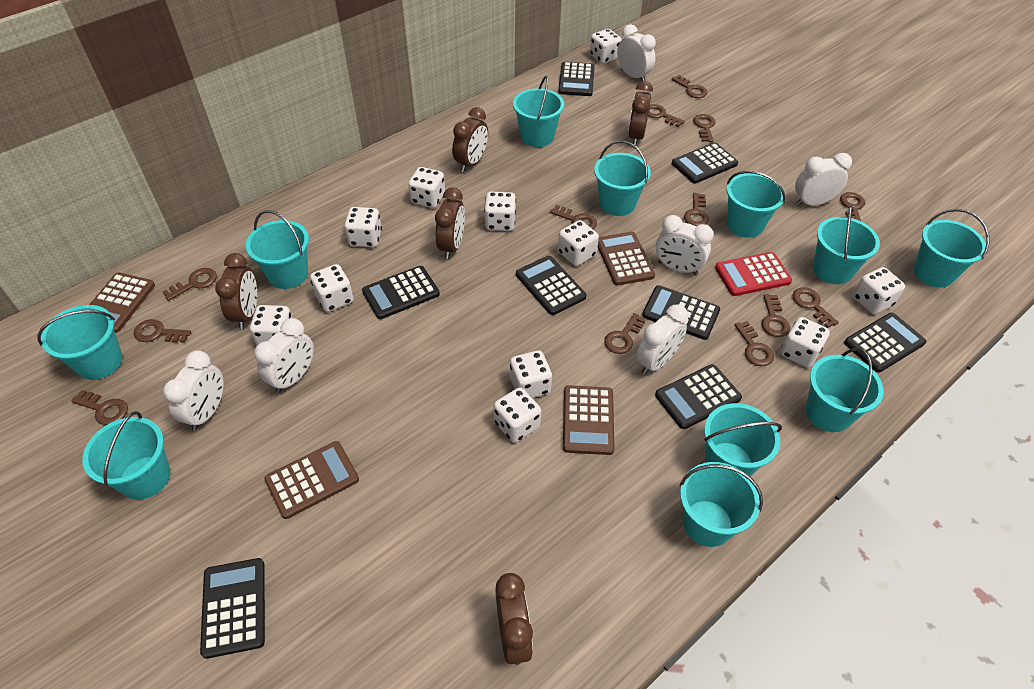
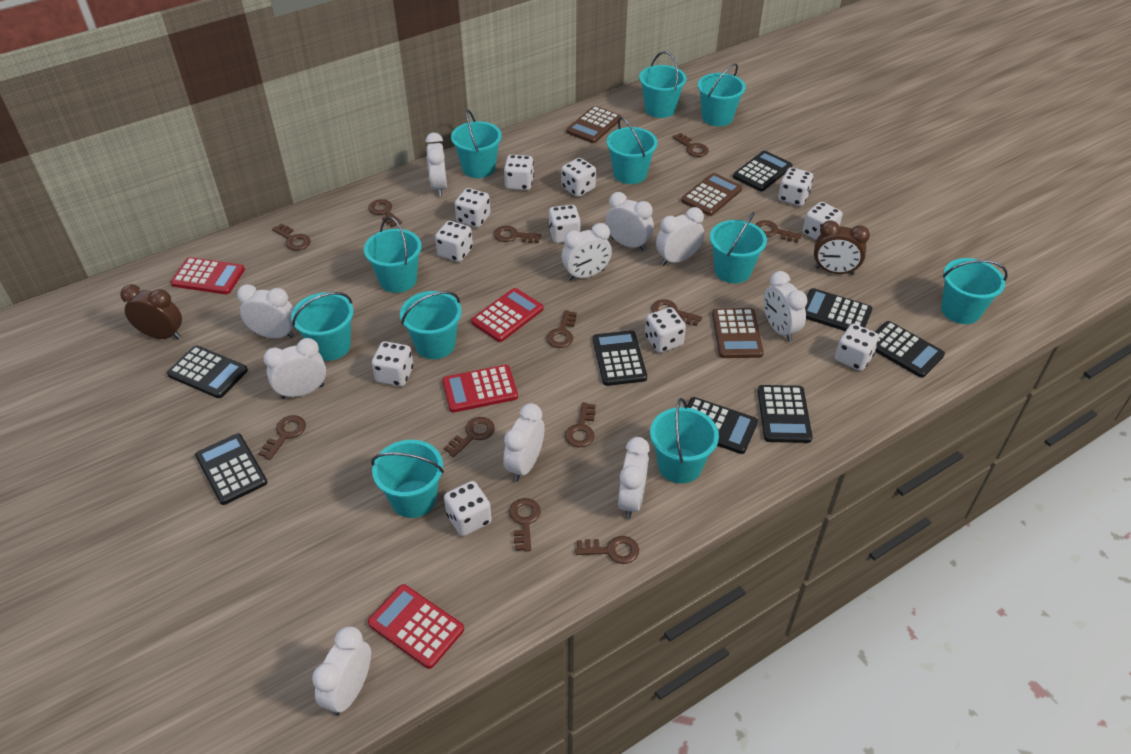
brown calculator: 4 -> 3
brown clock: 5 -> 2
brown key: 13 -> 12
red calculator: 1 -> 4
white clock: 6 -> 10

